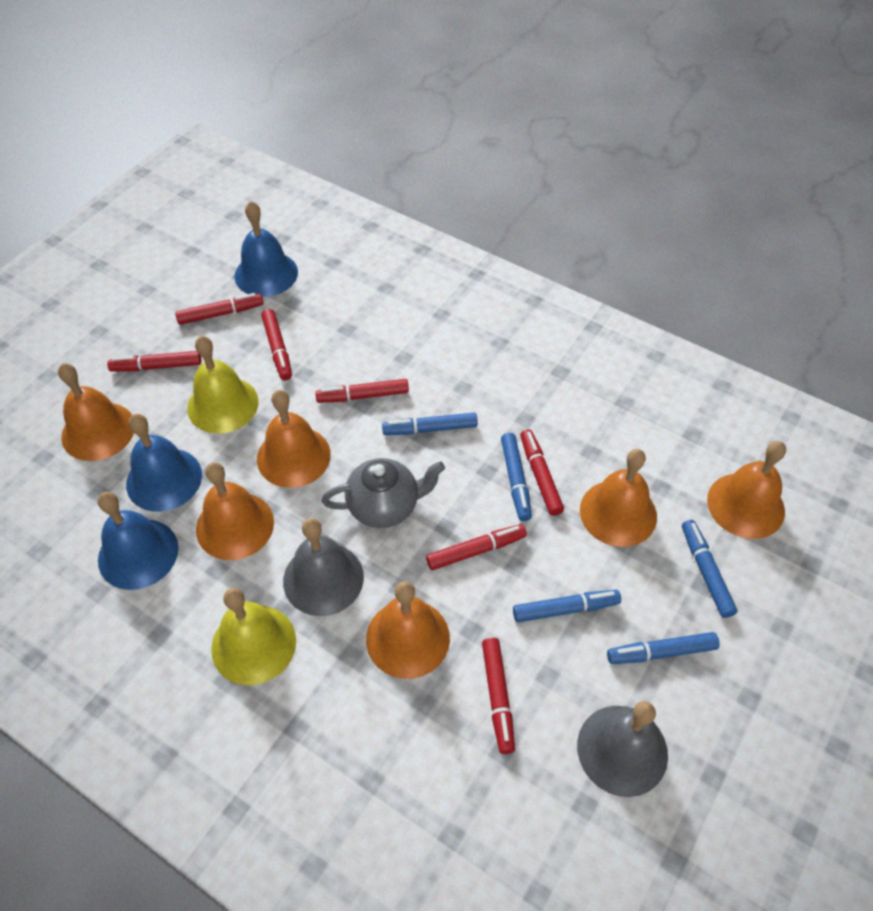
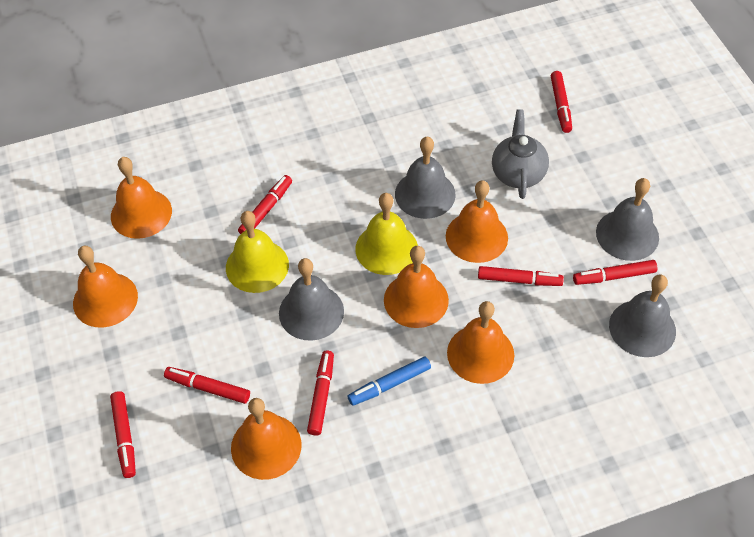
blue bell: 3 -> 0
blue marker: 5 -> 1
grey bell: 2 -> 4

